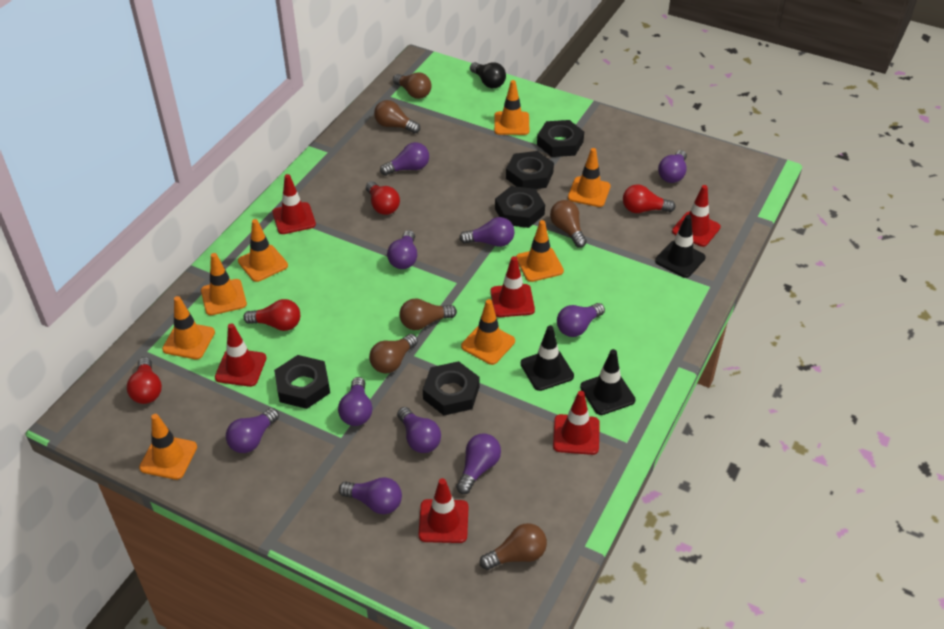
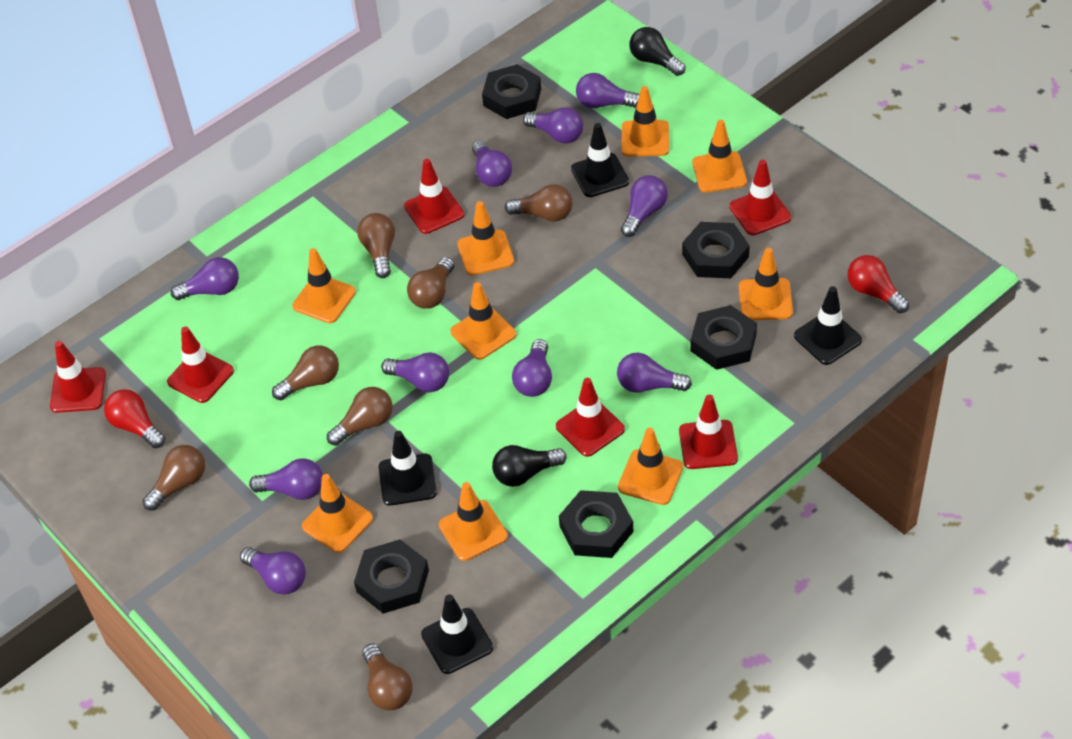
black light bulb: 1 -> 2
black traffic cone: 3 -> 4
brown light bulb: 6 -> 7
orange traffic cone: 8 -> 9
red light bulb: 4 -> 2

